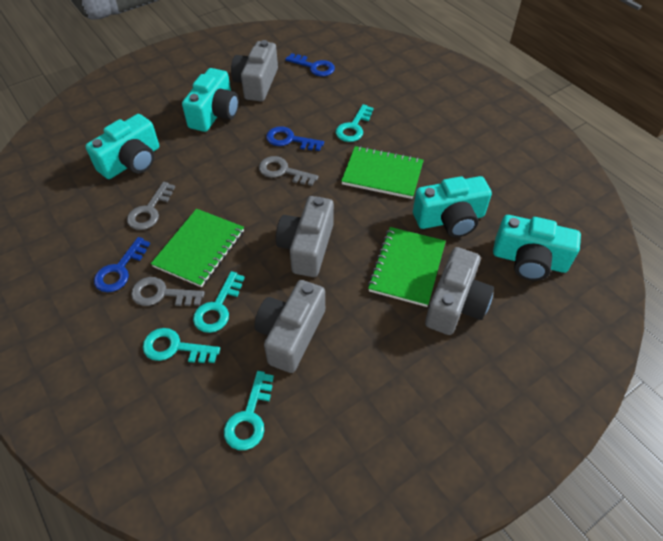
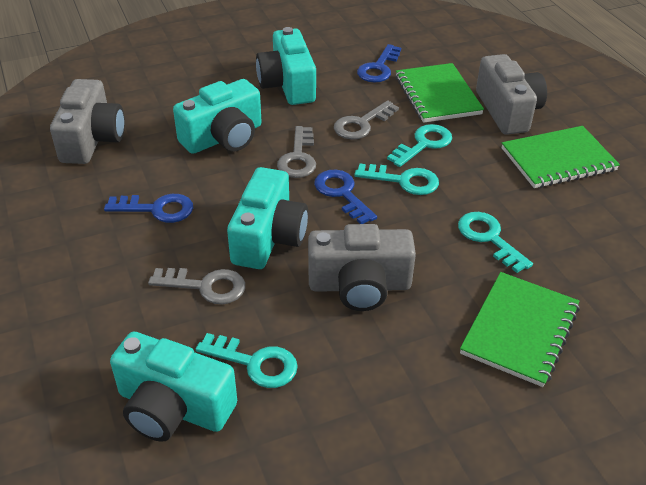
grey camera: 4 -> 3

